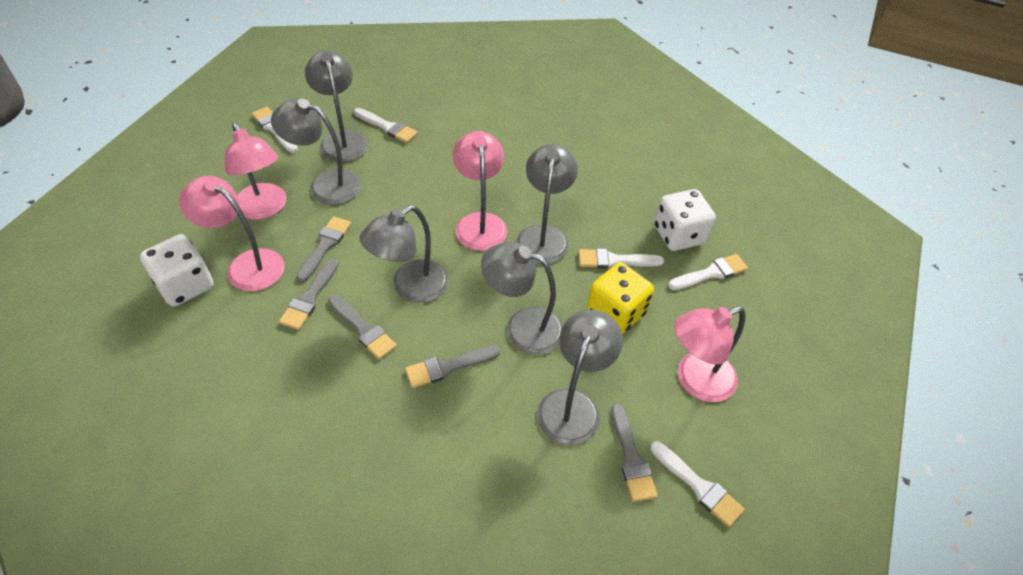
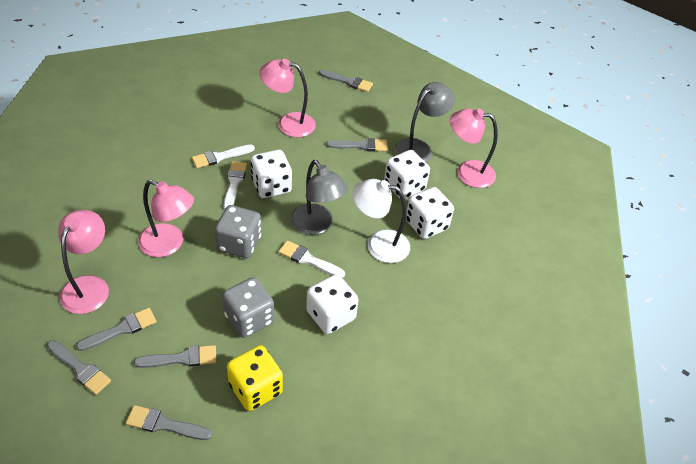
grey brush: 5 -> 6
grey dice: 0 -> 2
grey lamp: 6 -> 2
white brush: 5 -> 3
white dice: 2 -> 4
white lamp: 0 -> 1

